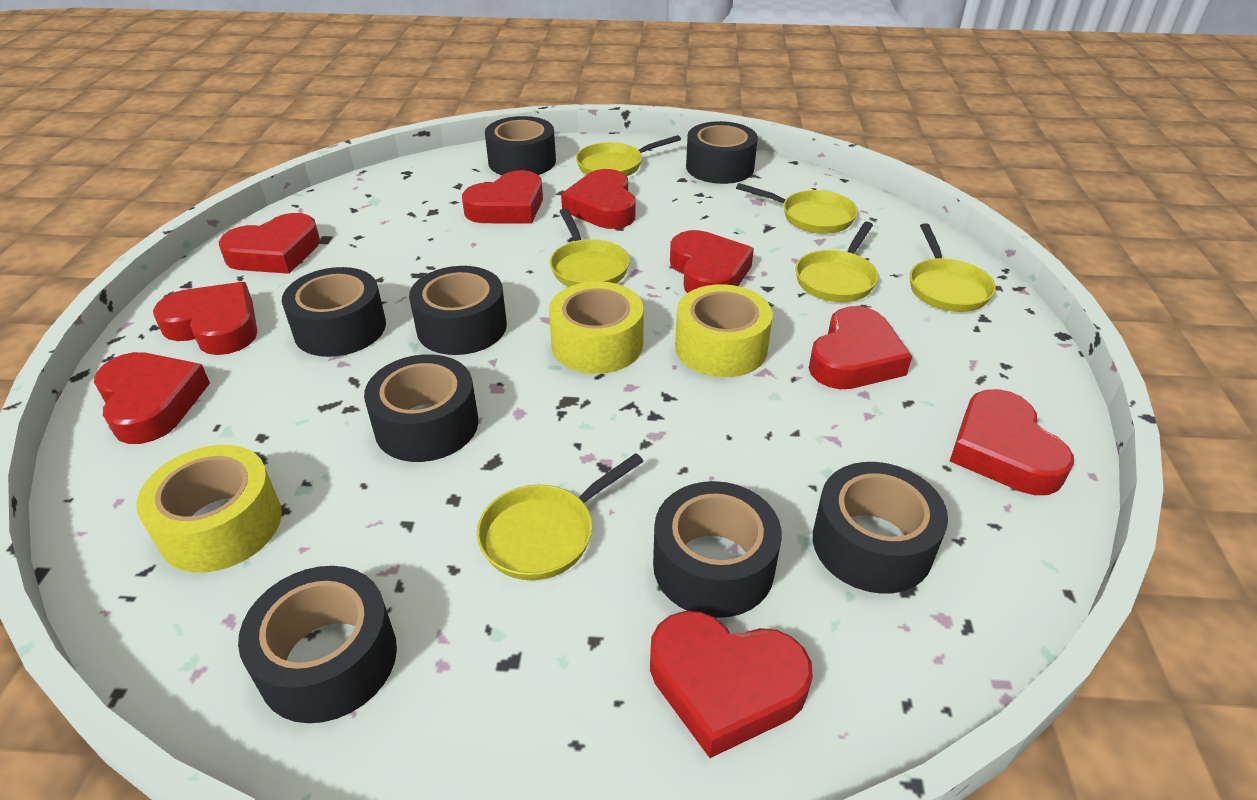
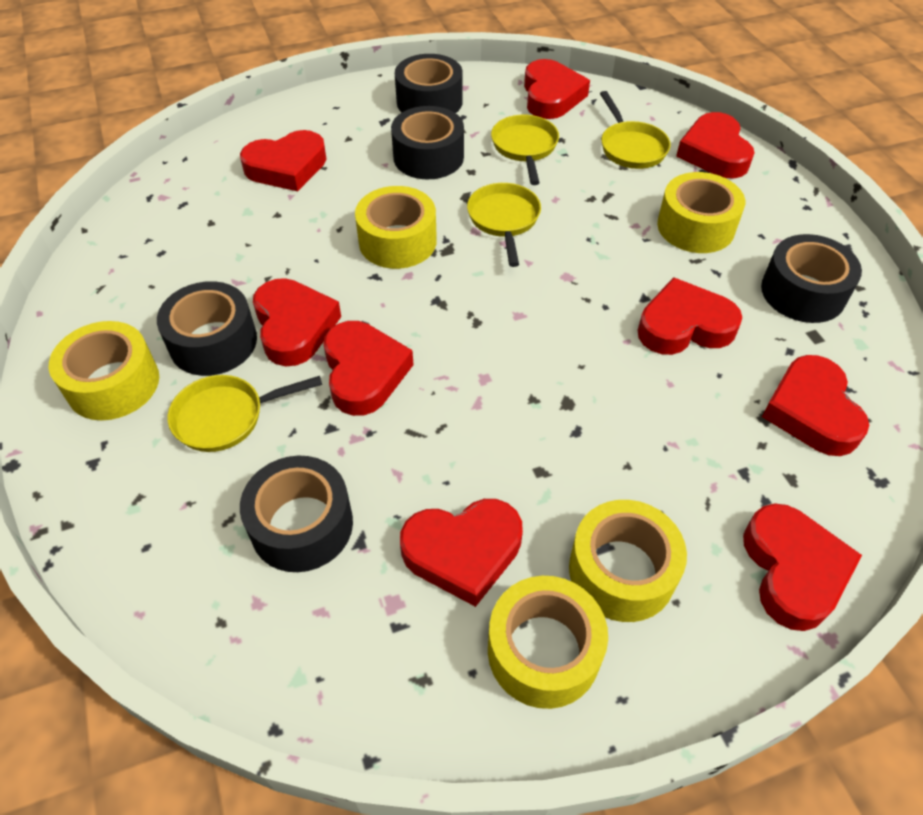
black tape: 8 -> 5
yellow pan: 6 -> 4
yellow tape: 3 -> 5

